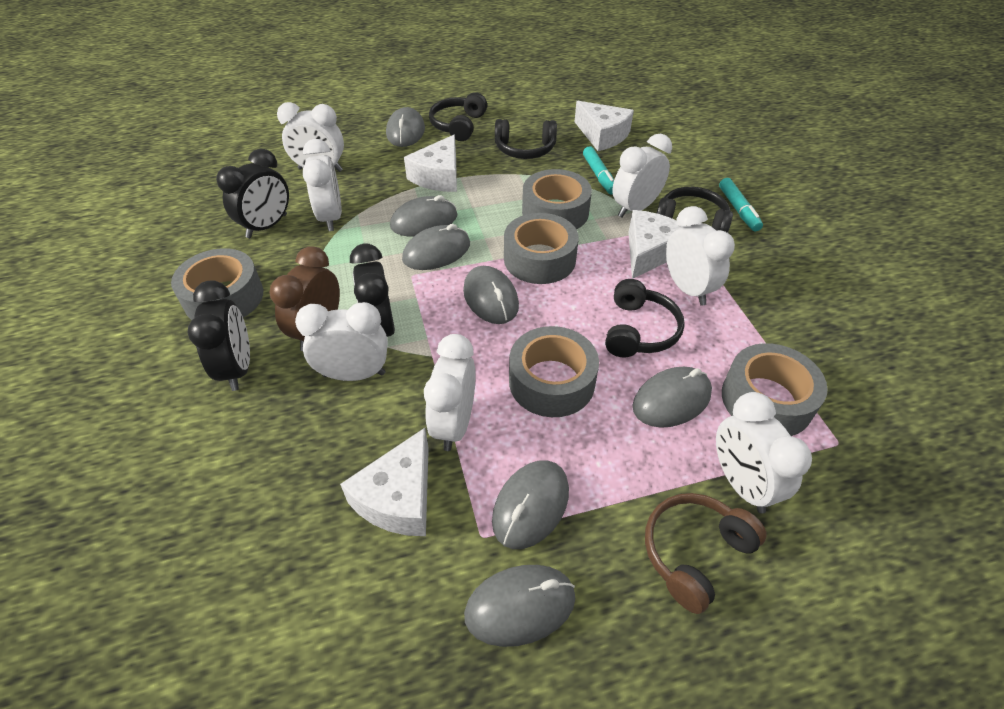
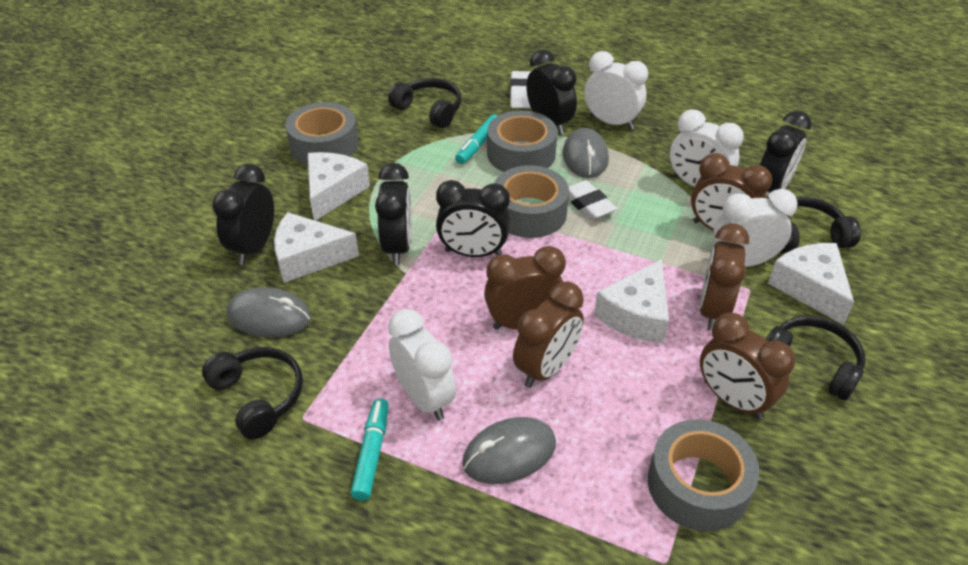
black clock: 3 -> 5
brown clock: 1 -> 5
brown headphones: 1 -> 0
grey mouse: 7 -> 3
grey tape: 5 -> 4
white clock: 7 -> 4
white eraser: 0 -> 2

